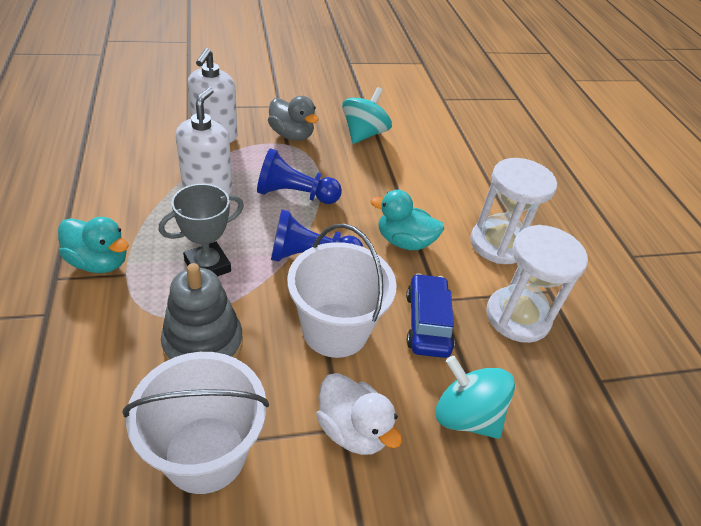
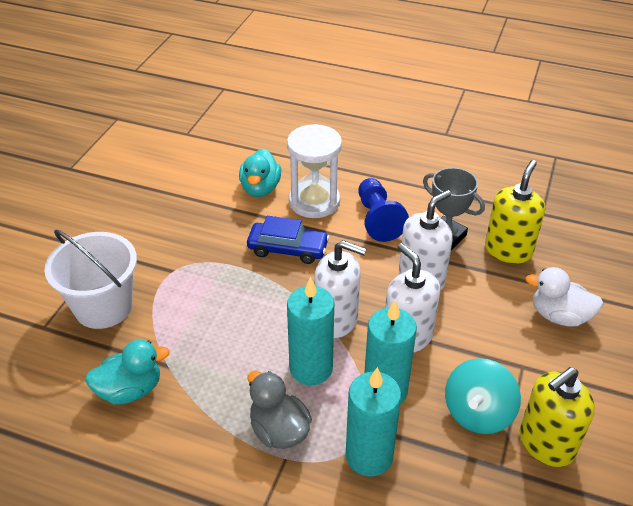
blue pawn: 2 -> 1
grey stacking toy: 1 -> 0
turquoise candle: 0 -> 3
turquoise spinning top: 2 -> 1
white bucket: 2 -> 1
white hourglass: 2 -> 1
white soap dispenser: 2 -> 3
yellow soap dispenser: 0 -> 2

